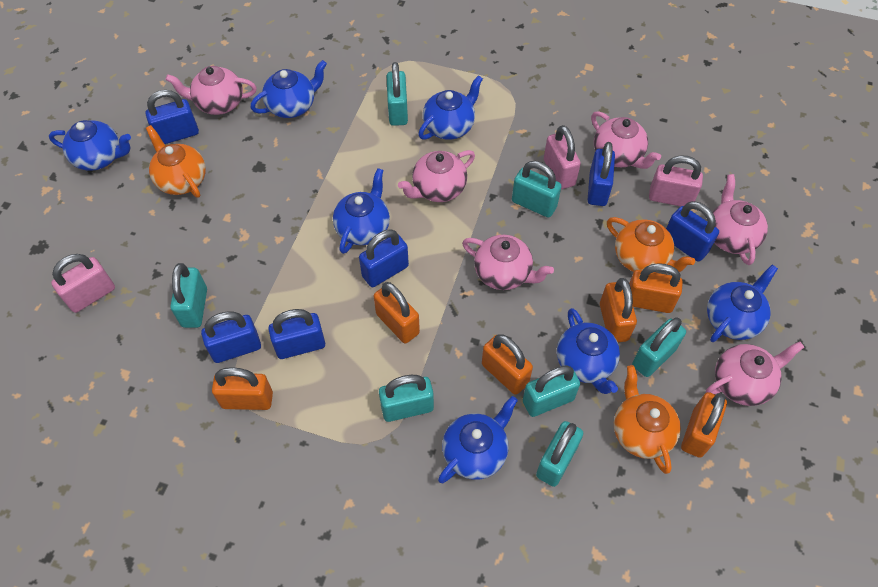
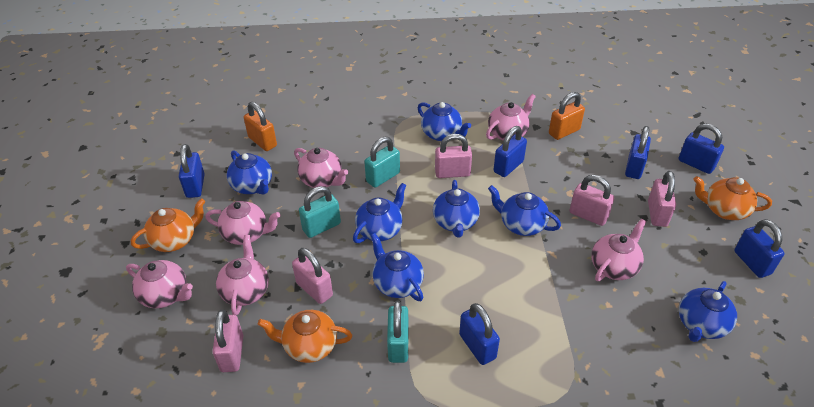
orange padlock: 6 -> 2
pink padlock: 3 -> 5
turquoise padlock: 7 -> 3

